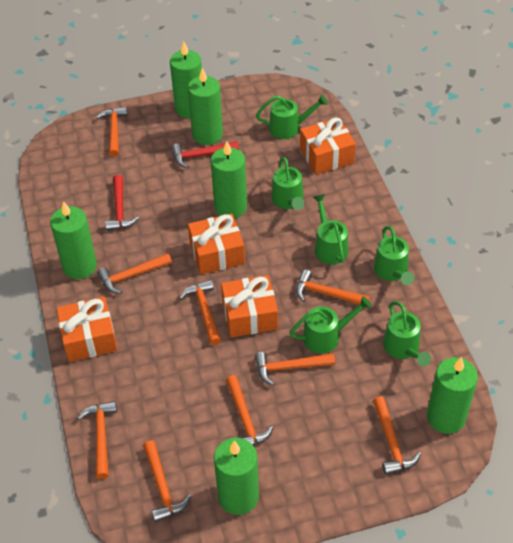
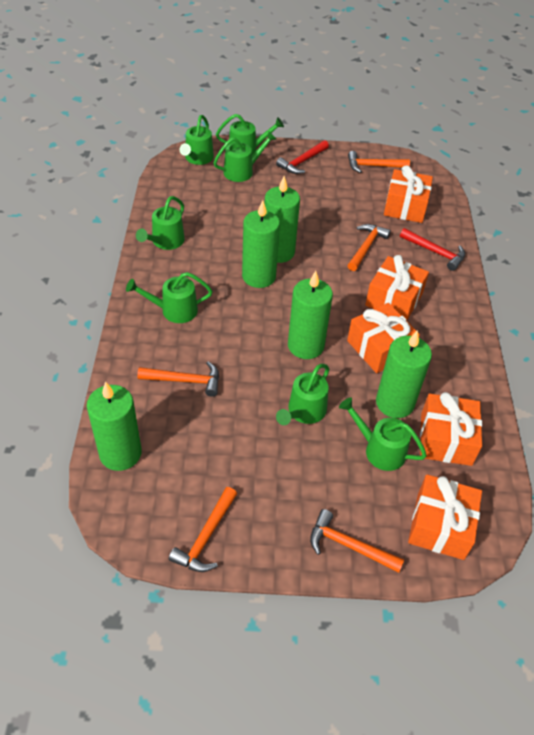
green candle: 6 -> 5
green watering can: 6 -> 7
orange gift: 4 -> 5
orange hammer: 9 -> 5

